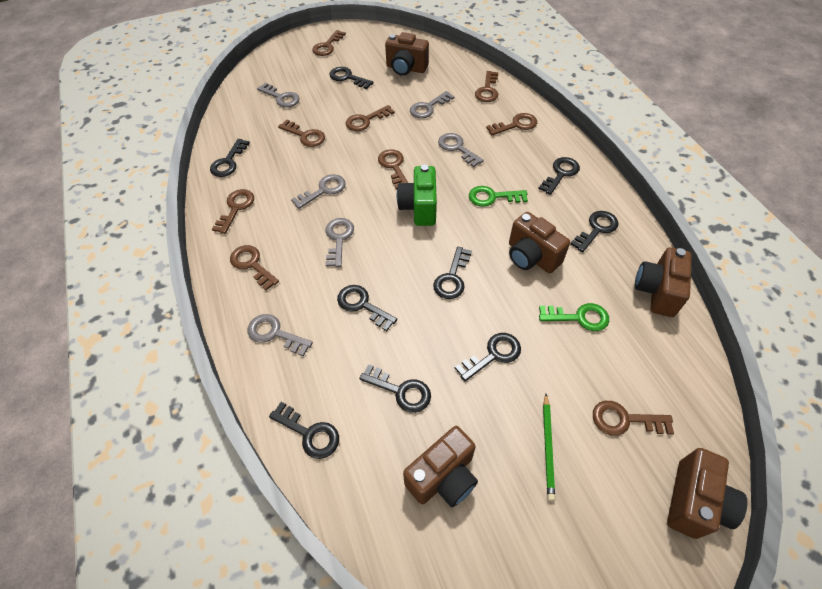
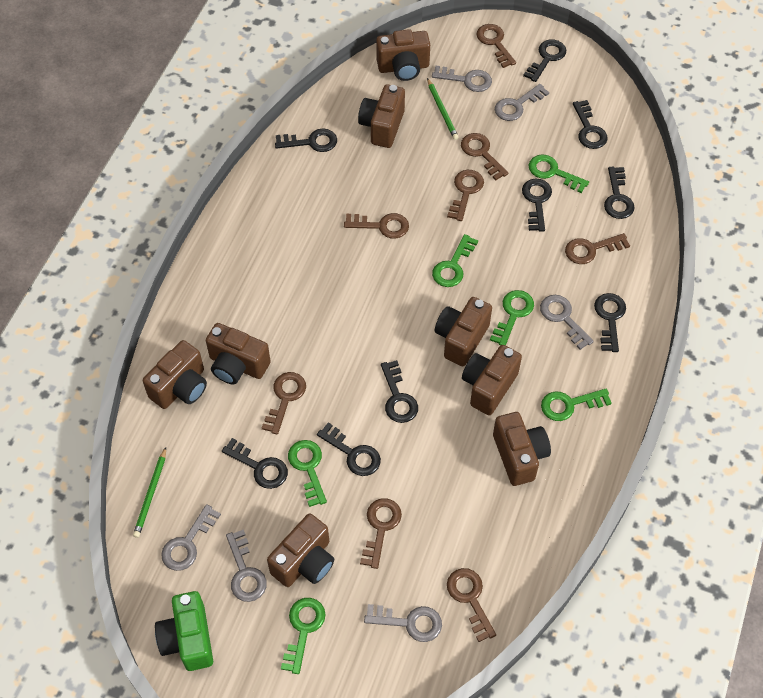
brown camera: 5 -> 8
brown key: 9 -> 8
green key: 2 -> 6
green pencil: 1 -> 2

